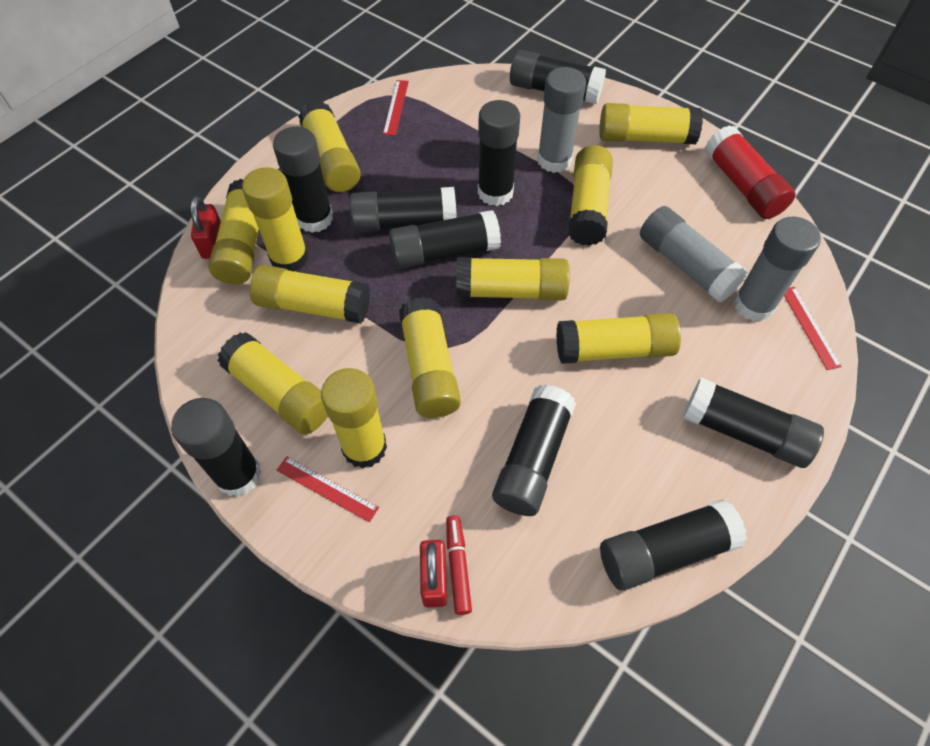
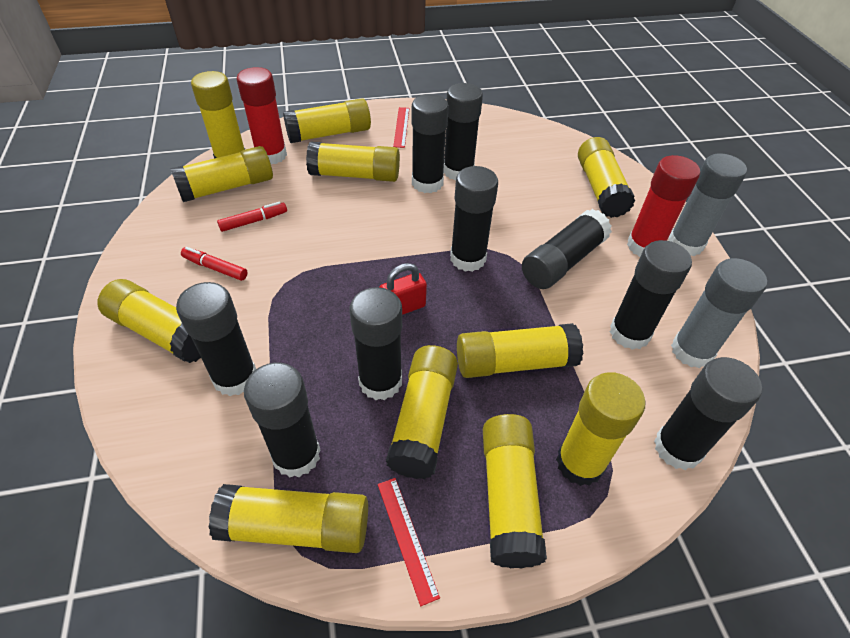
grey glue stick: 3 -> 2
red glue stick: 1 -> 2
red marker: 1 -> 2
red padlock: 2 -> 1
red ruler: 3 -> 2

